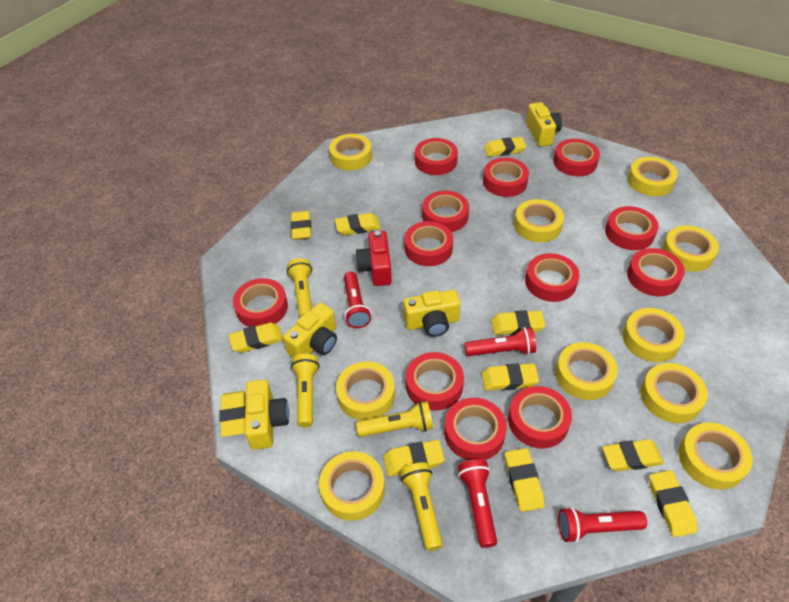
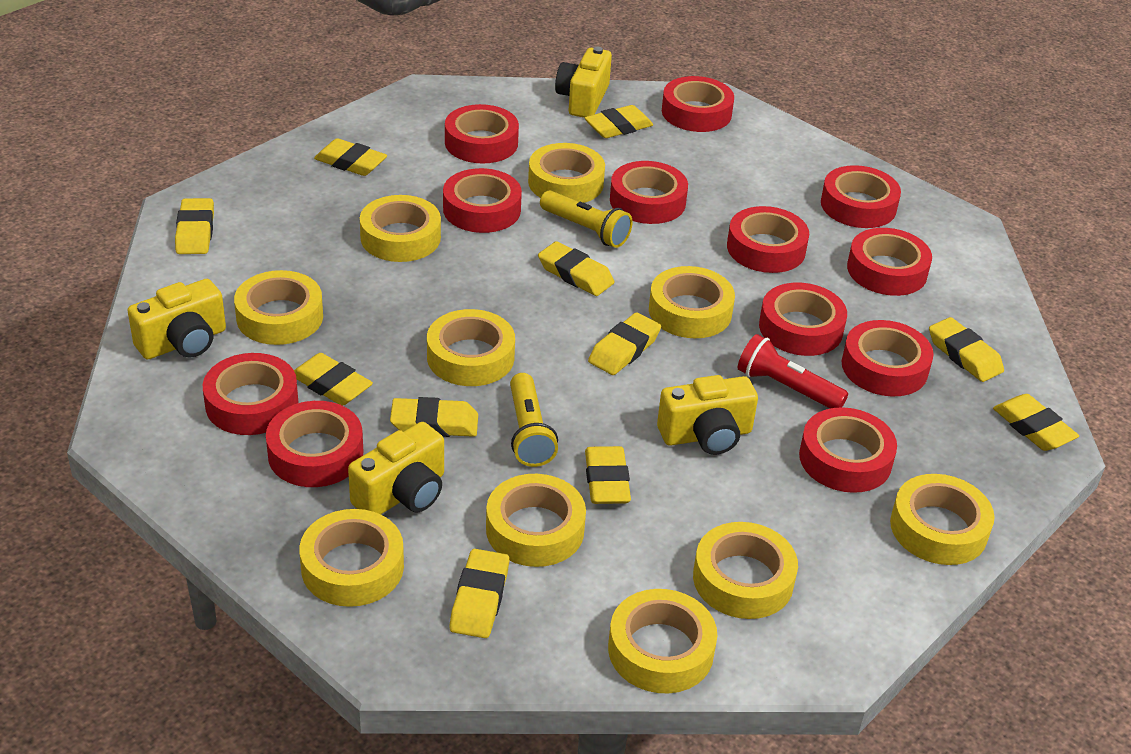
red camera: 1 -> 0
red flashlight: 4 -> 1
yellow flashlight: 4 -> 2

